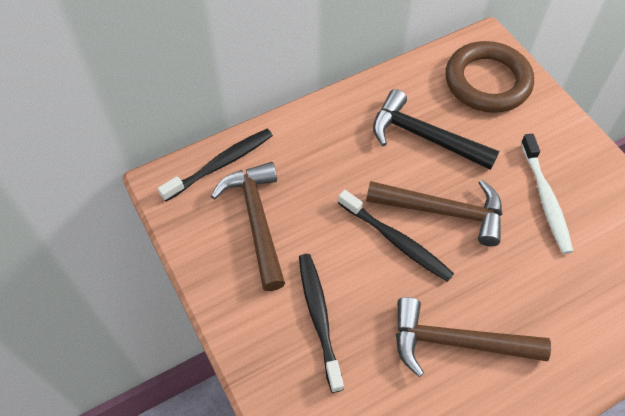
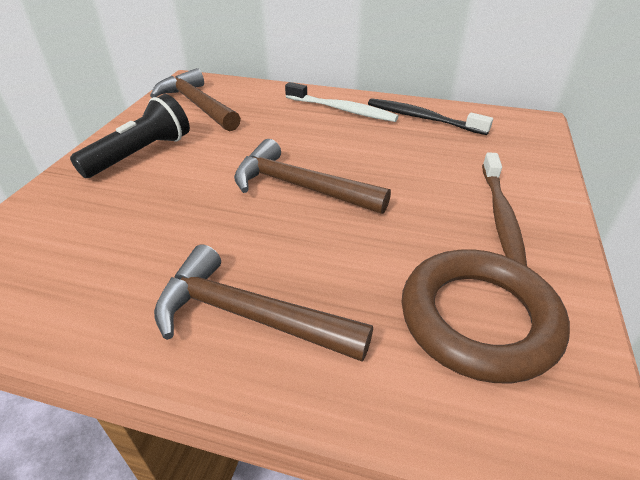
black flashlight: 0 -> 1
black hammer: 1 -> 0
black toothbrush: 3 -> 1
brown toothbrush: 0 -> 1

